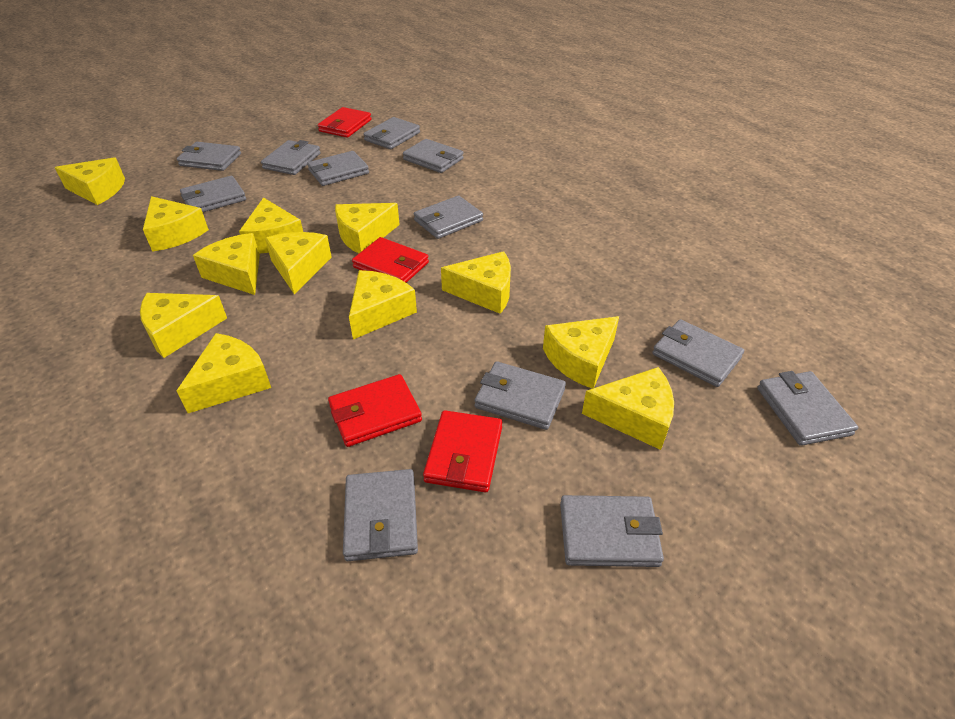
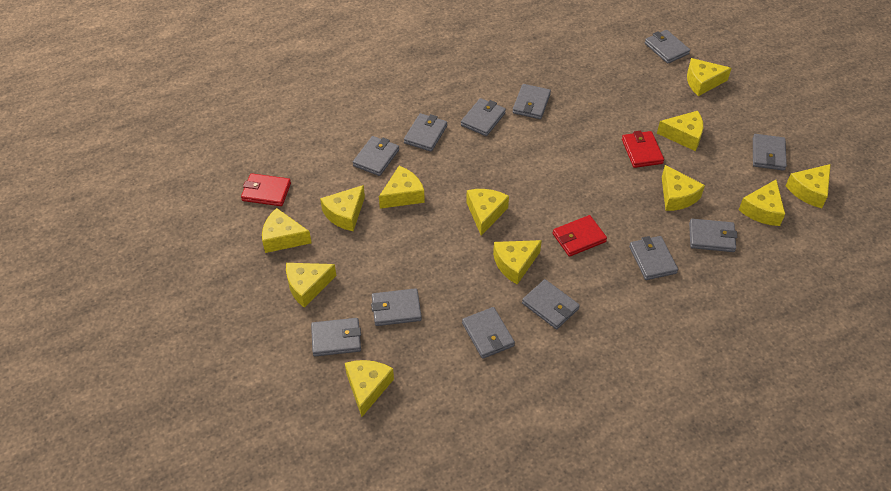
red wallet: 4 -> 3

